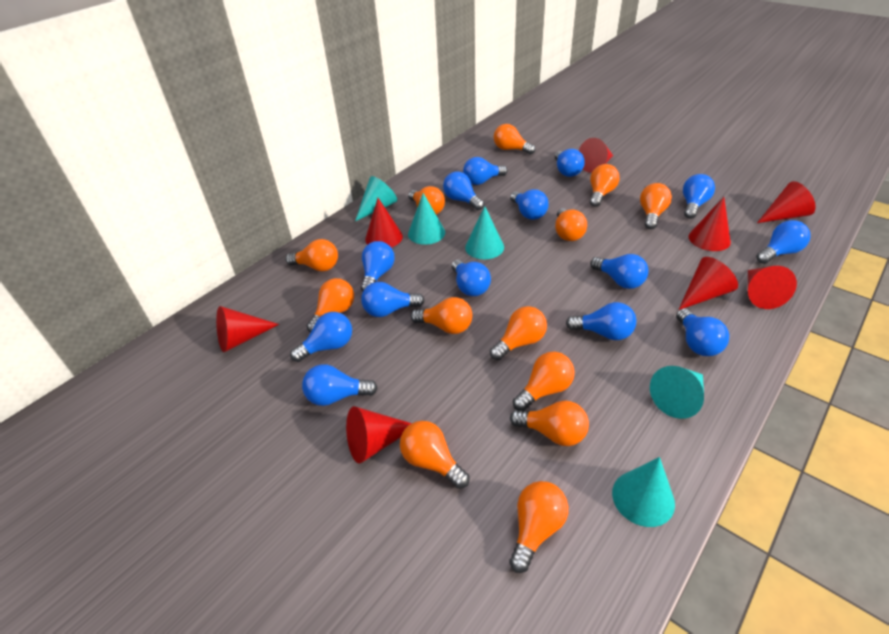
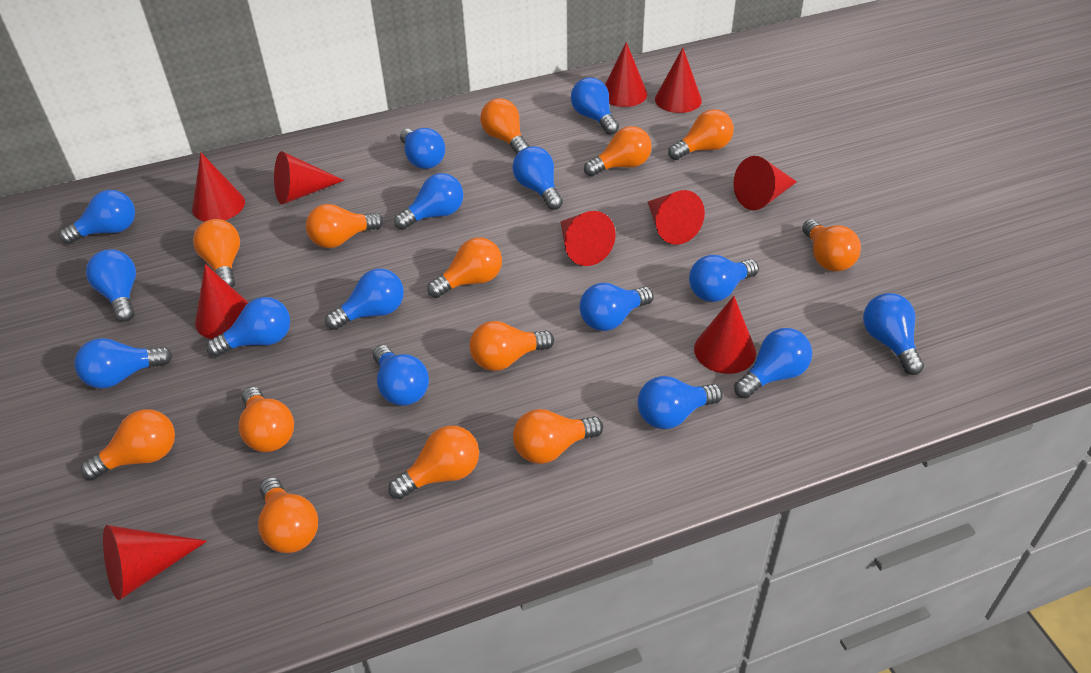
blue light bulb: 14 -> 15
red cone: 8 -> 10
turquoise cone: 5 -> 0

